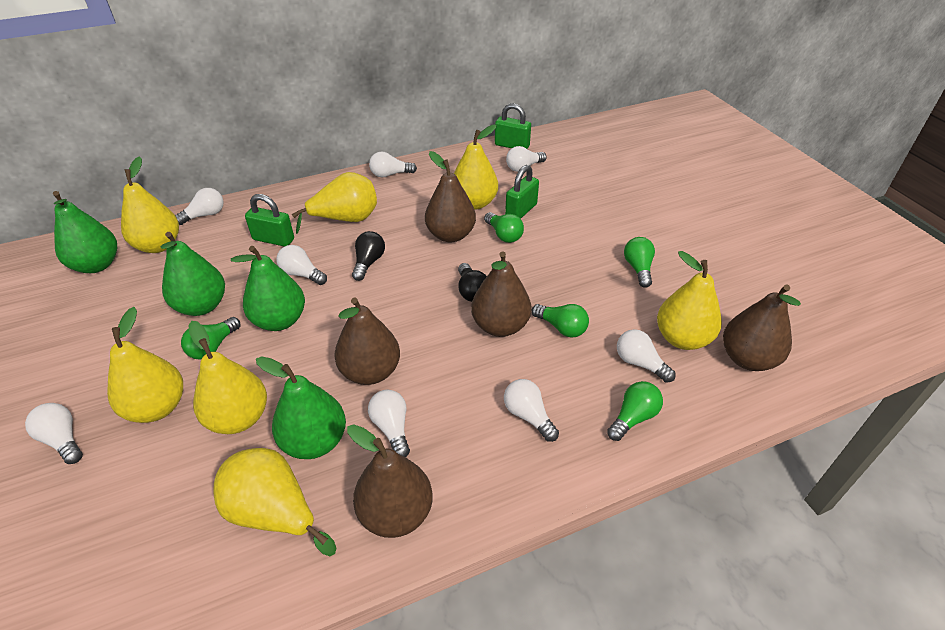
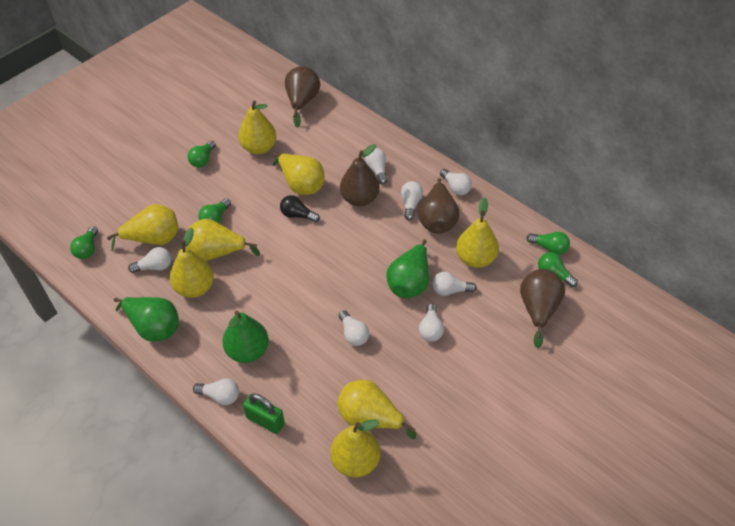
black light bulb: 2 -> 1
brown pear: 5 -> 4
green padlock: 3 -> 1
green pear: 4 -> 3
yellow pear: 7 -> 8

